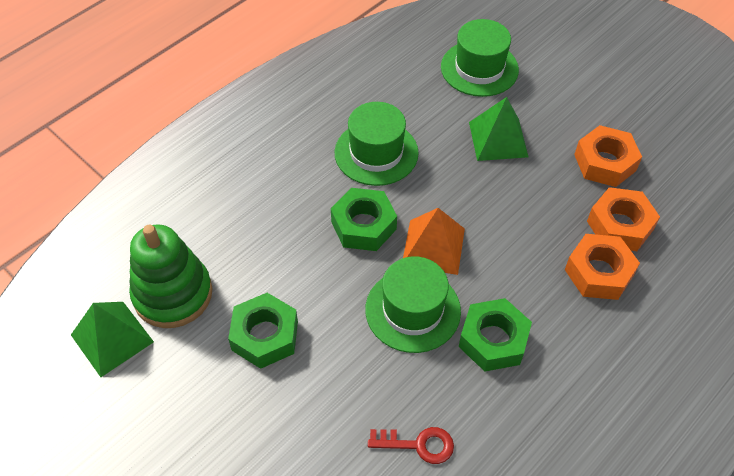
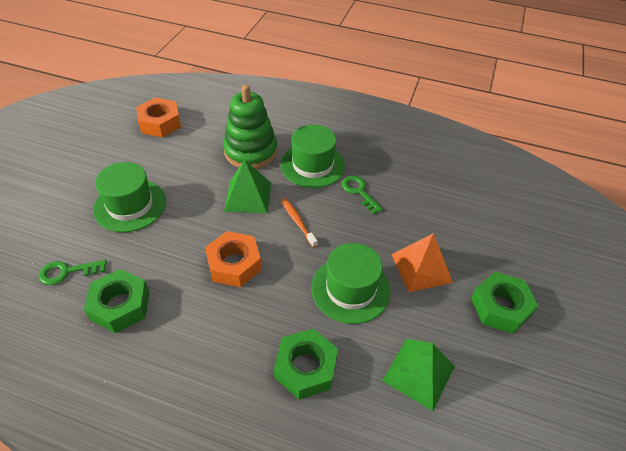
green key: 0 -> 2
orange nut: 3 -> 2
orange toothbrush: 0 -> 1
red key: 1 -> 0

